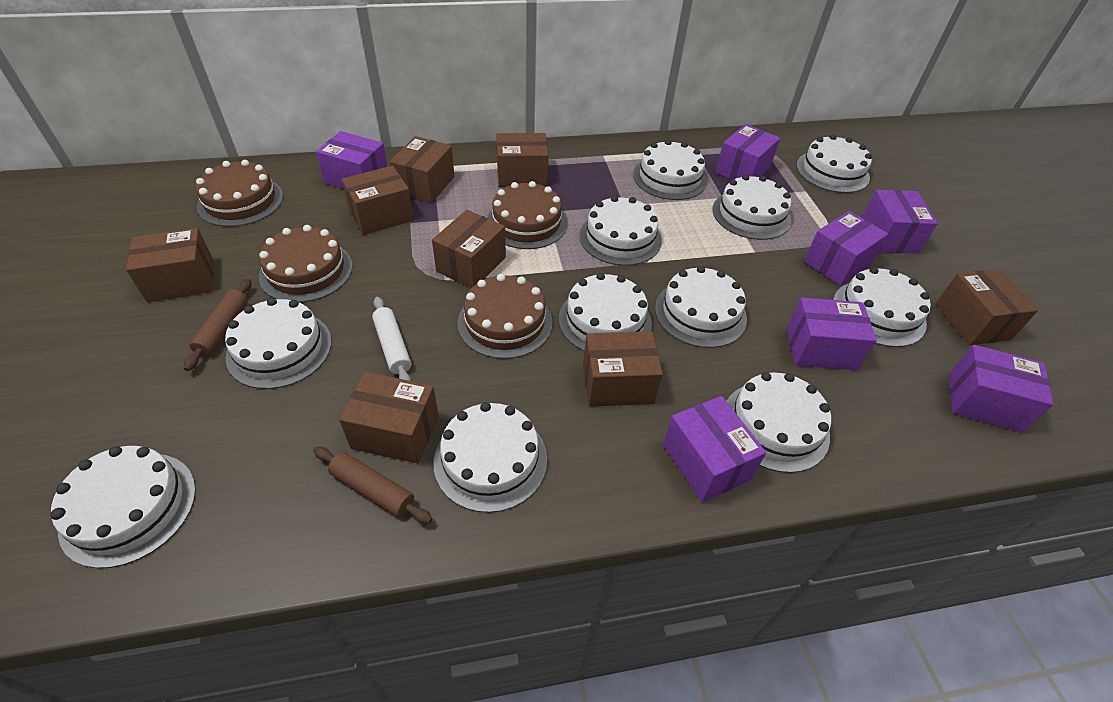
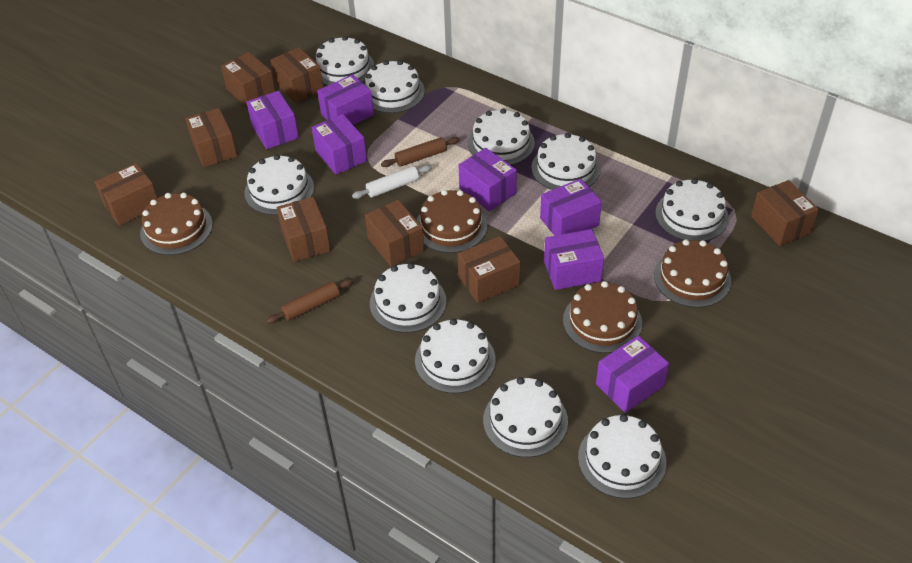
white cake: 11 -> 10

